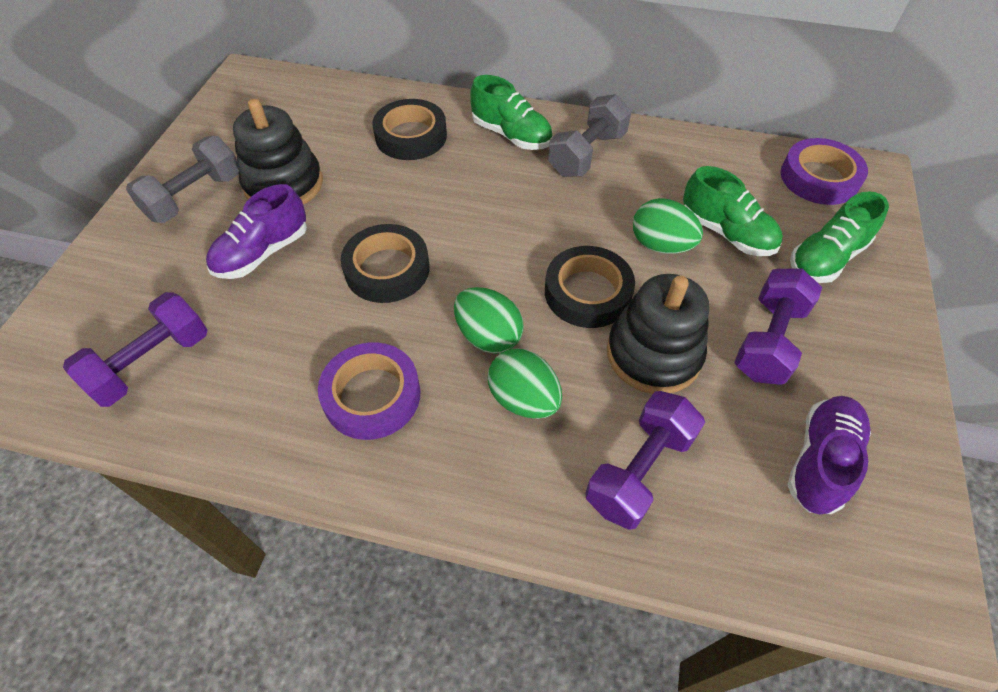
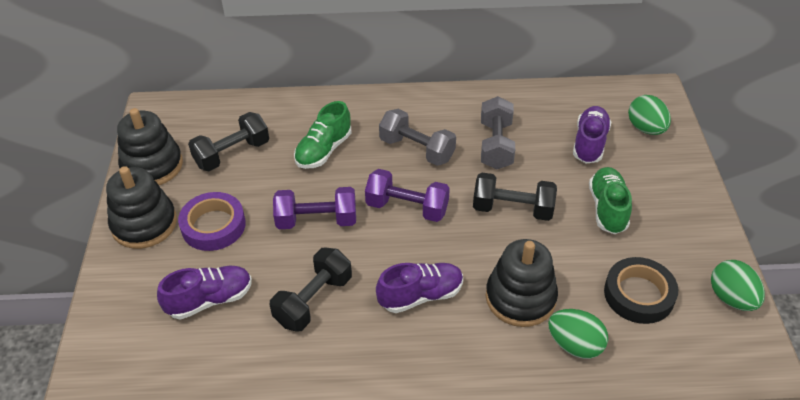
black dumbbell: 0 -> 3
black stacking toy: 2 -> 3
black tape: 3 -> 1
green shoe: 3 -> 2
purple dumbbell: 3 -> 2
purple shoe: 2 -> 3
purple tape: 2 -> 1

